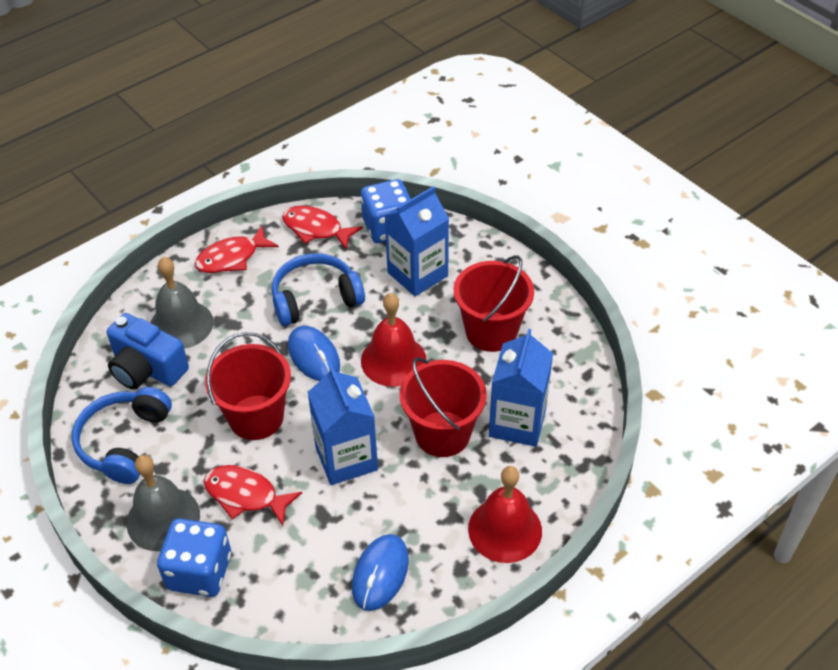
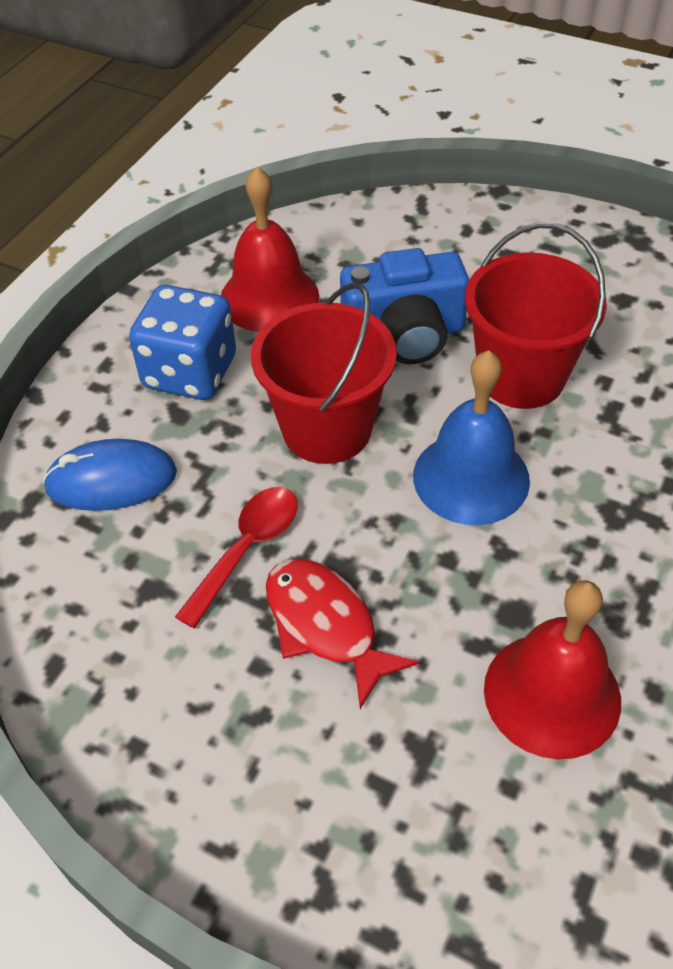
blue bell: 0 -> 1
blue carton: 3 -> 0
blue dice: 2 -> 1
blue headphones: 2 -> 0
blue mouse: 2 -> 1
grey bell: 2 -> 0
red bucket: 3 -> 2
red fish: 3 -> 1
red spoon: 0 -> 1

